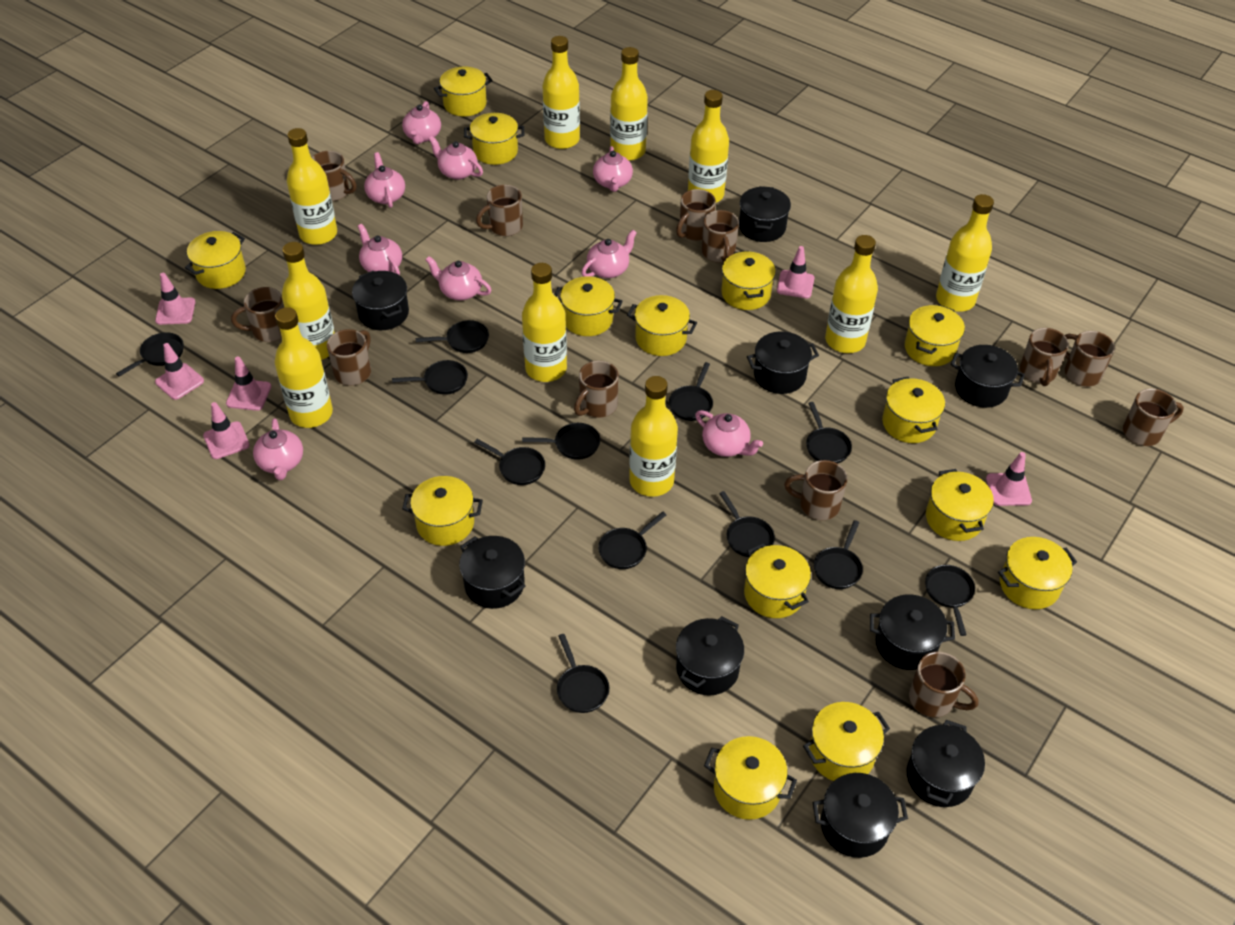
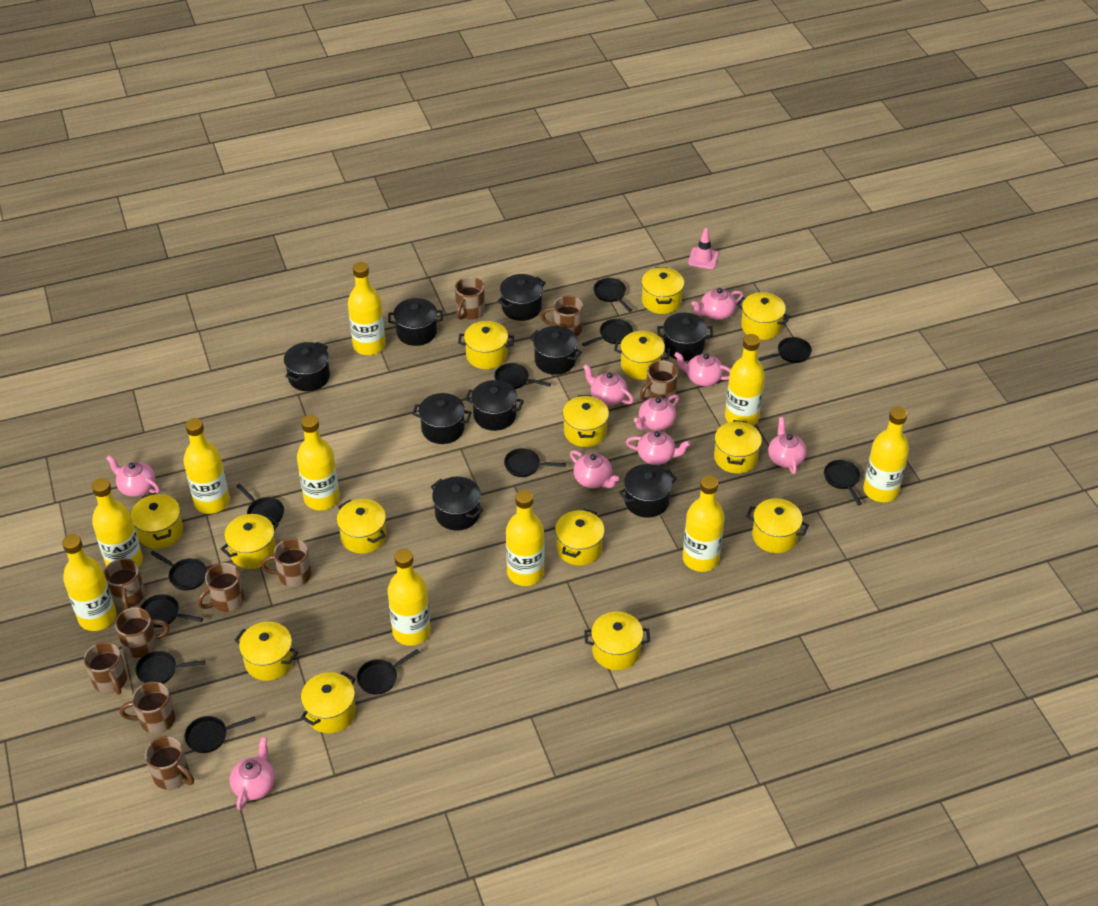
brown mug: 12 -> 10
pink traffic cone: 6 -> 1

